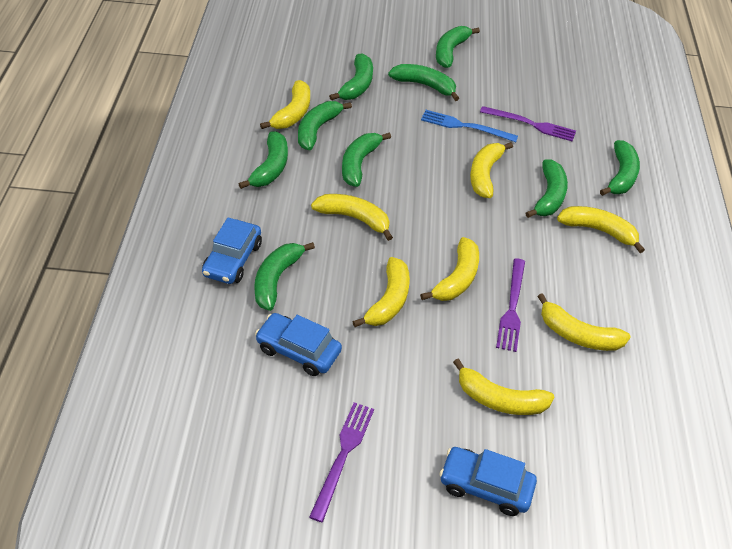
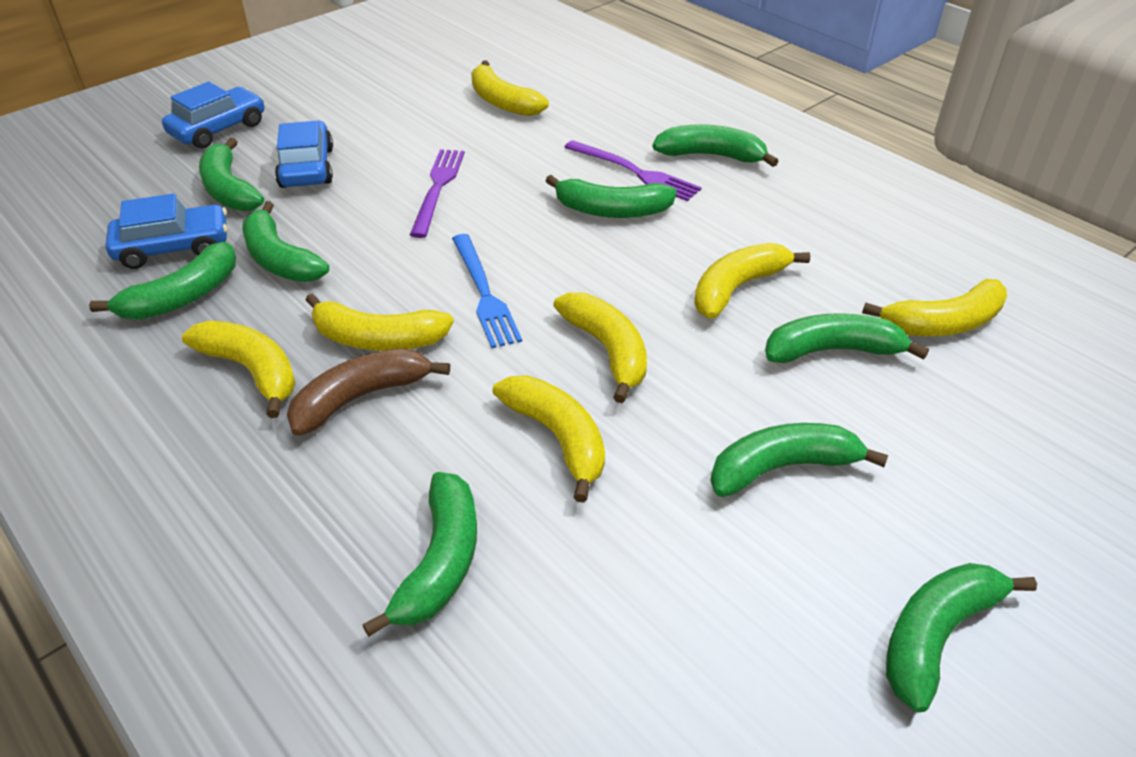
brown banana: 0 -> 1
purple fork: 3 -> 2
yellow banana: 8 -> 7

